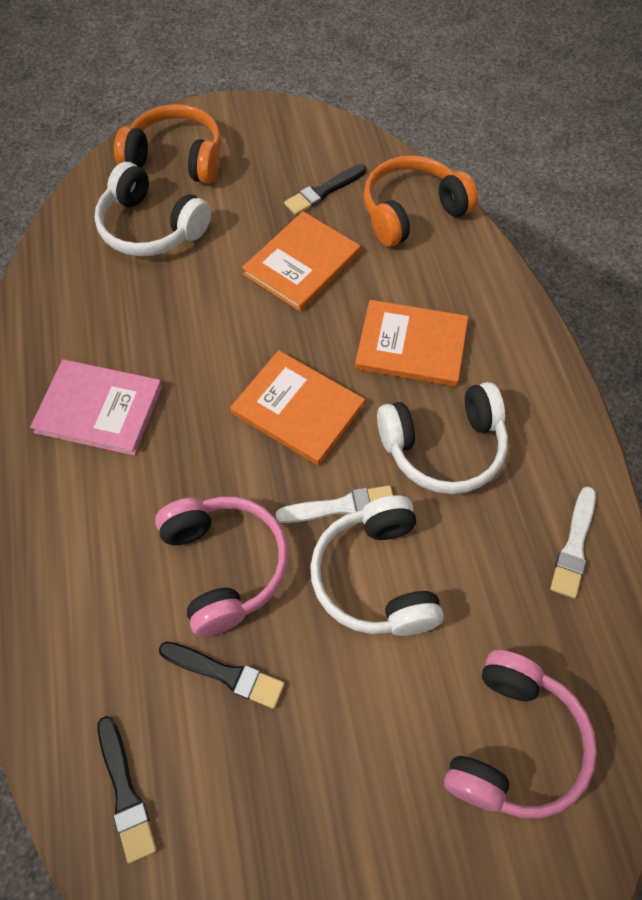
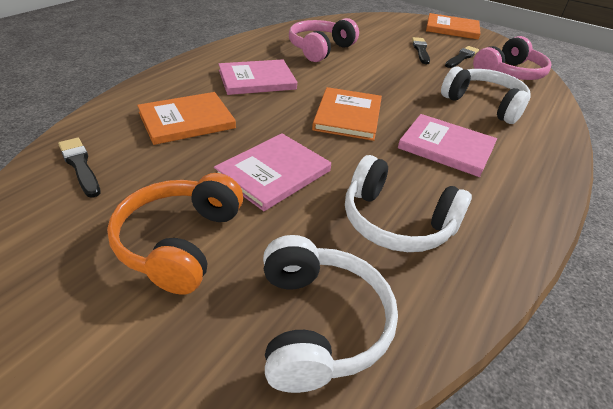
orange headphones: 2 -> 1
pink book: 1 -> 3
white brush: 2 -> 0

